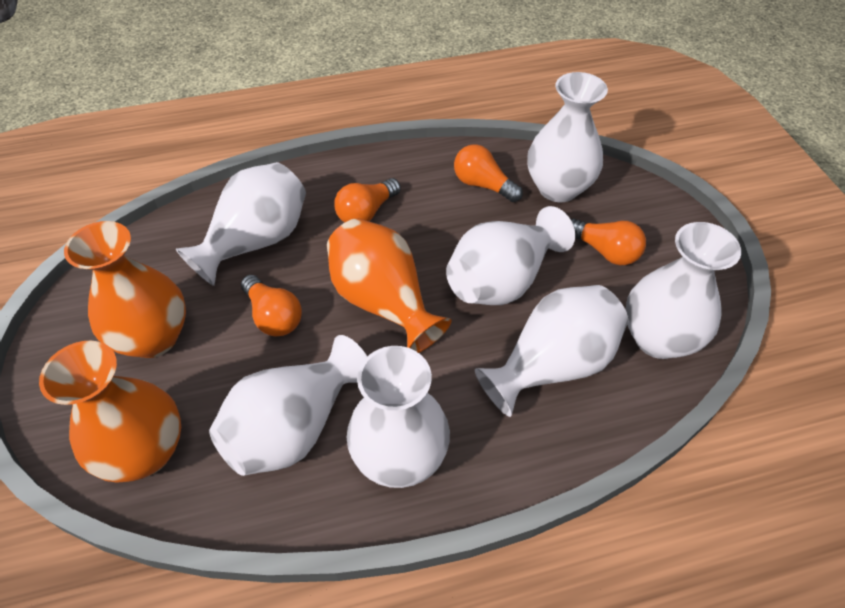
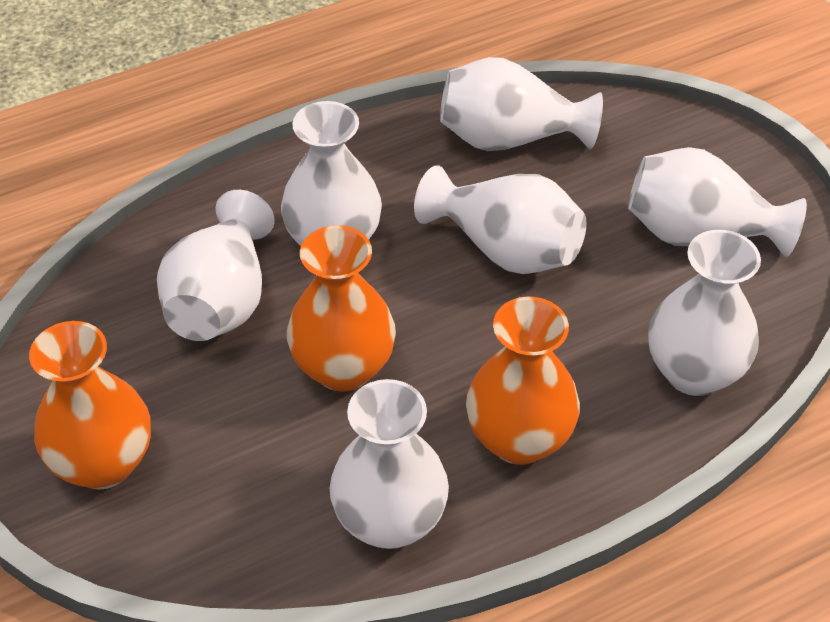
orange light bulb: 4 -> 0

